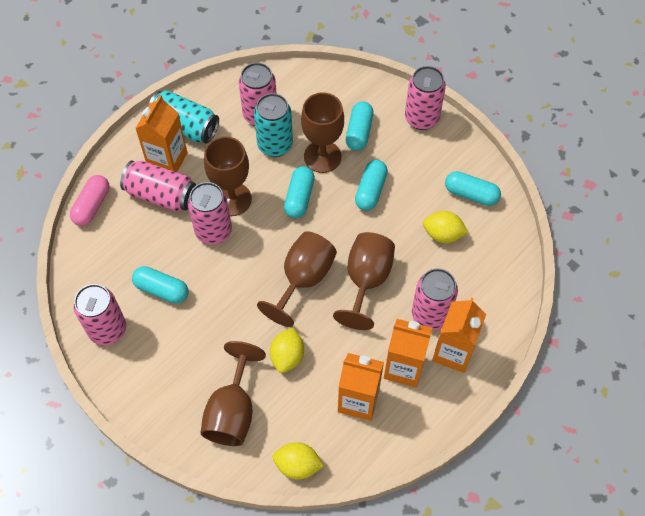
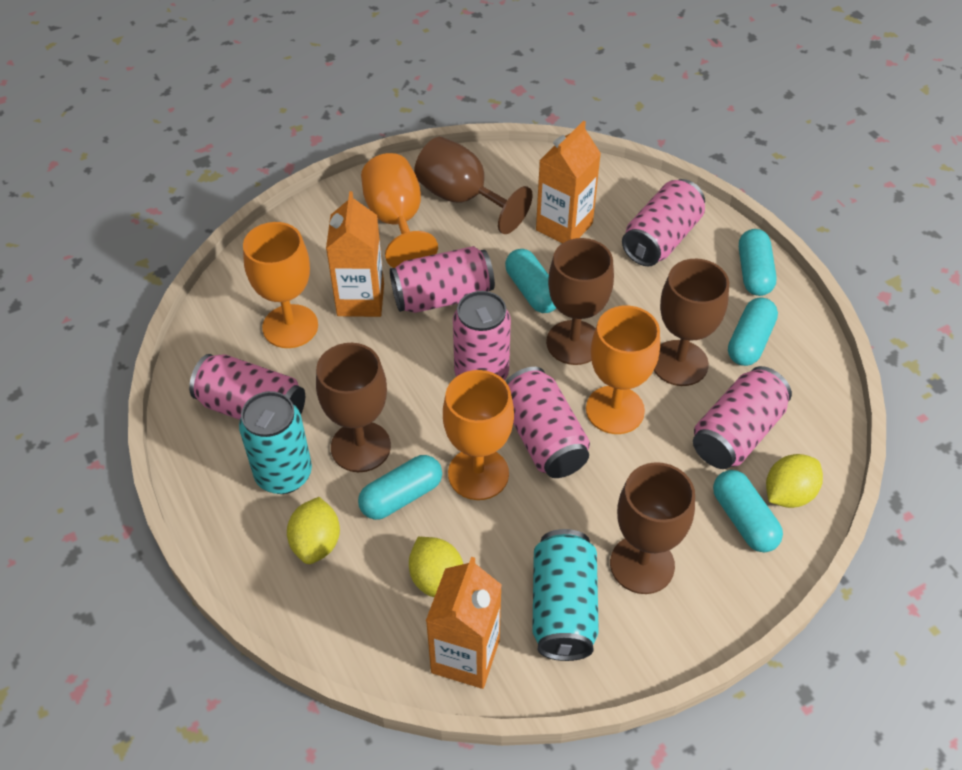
orange carton: 4 -> 3
orange goblet: 0 -> 4
pink capsule: 1 -> 0

